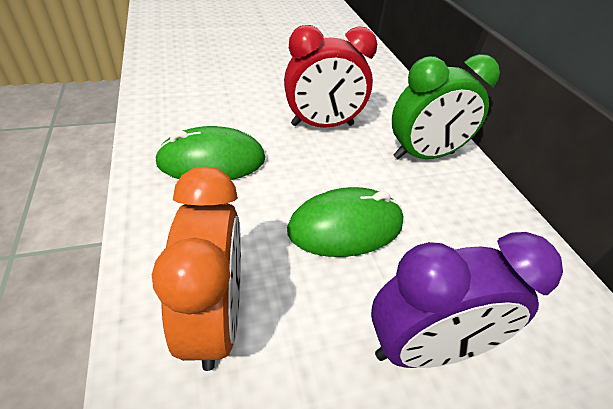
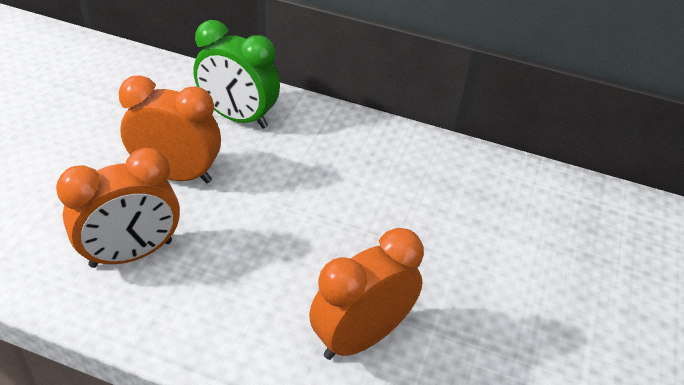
green mouse: 2 -> 0
orange clock: 1 -> 3
purple clock: 1 -> 0
red clock: 1 -> 0

